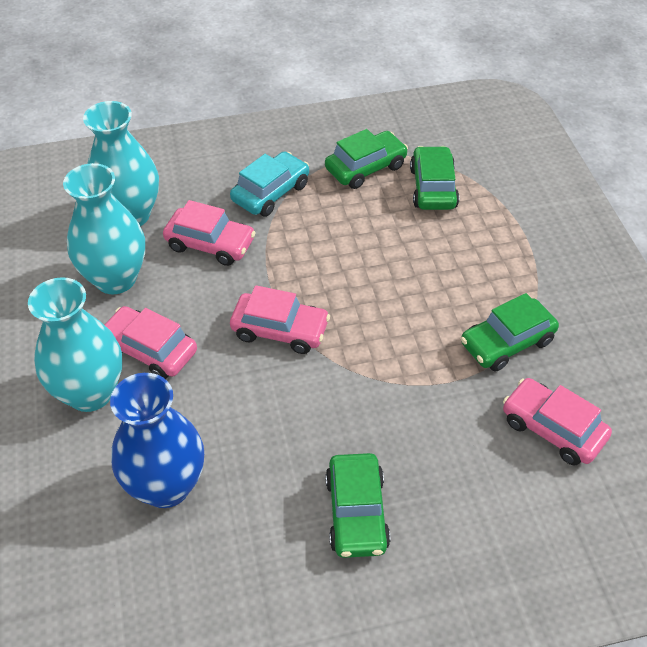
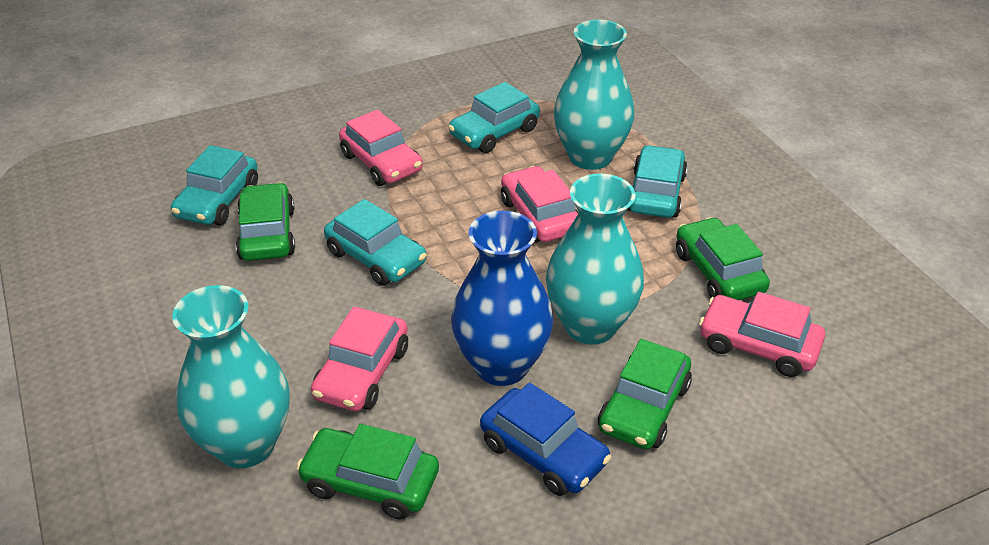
blue car: 0 -> 1
turquoise car: 1 -> 4

